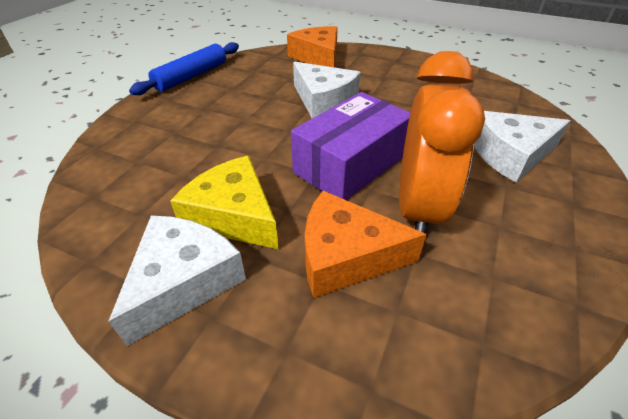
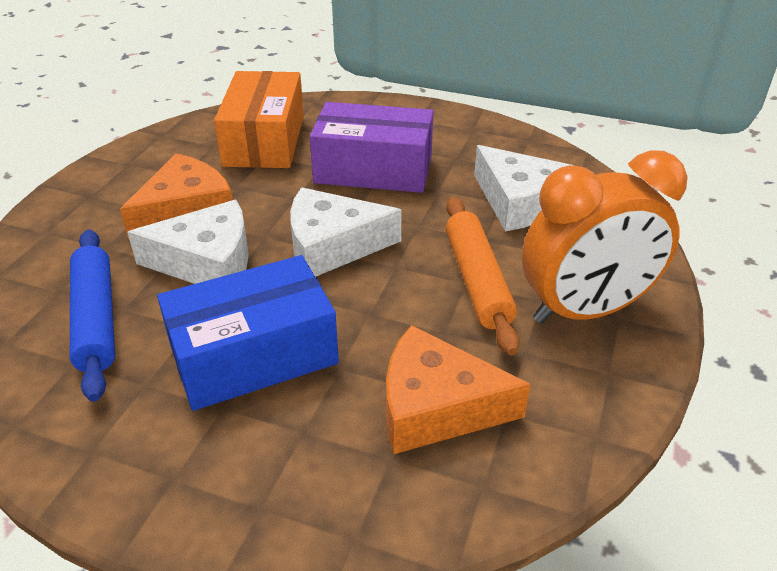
blue box: 0 -> 1
orange box: 0 -> 1
orange rolling pin: 0 -> 1
yellow cheese: 1 -> 0

